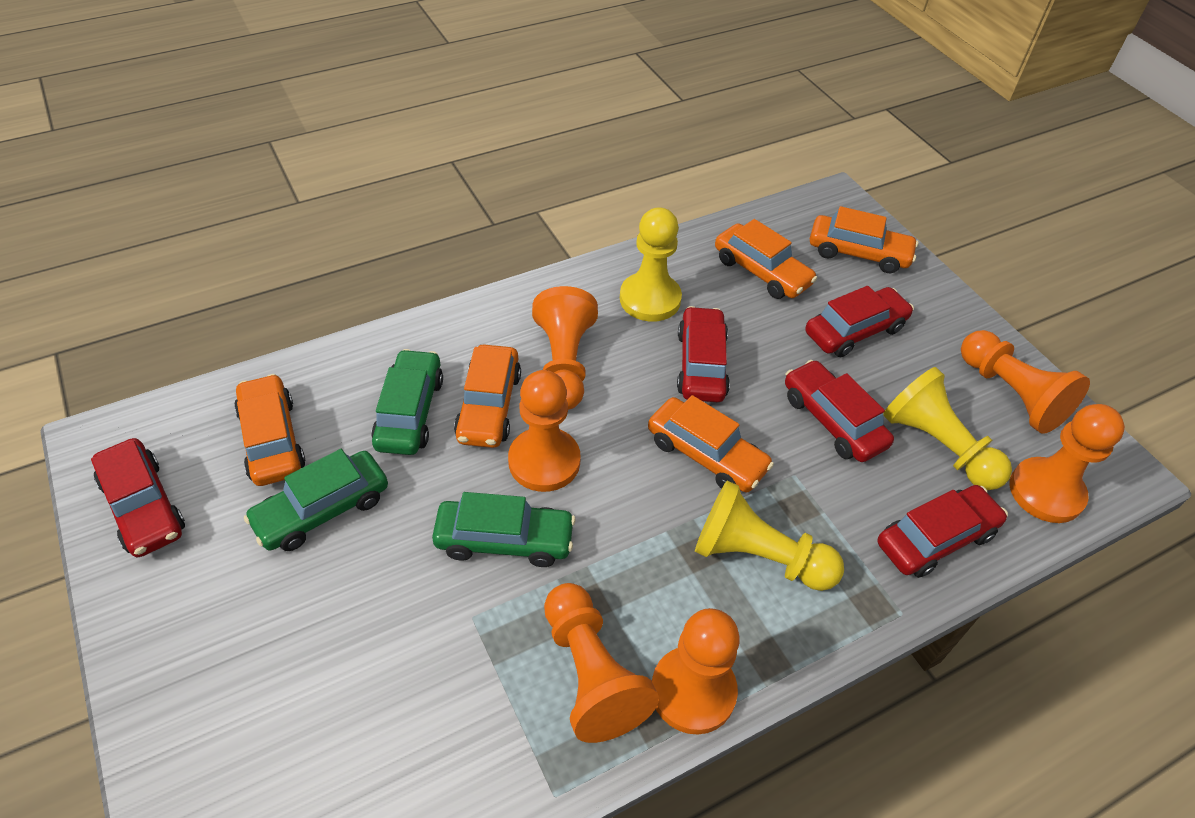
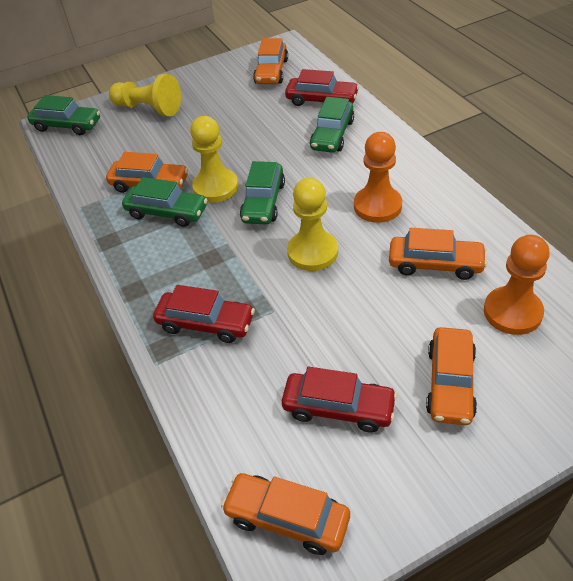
green car: 3 -> 4
orange pawn: 6 -> 2
red car: 5 -> 3

